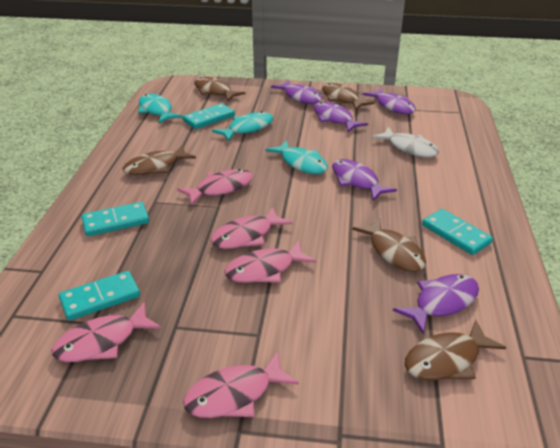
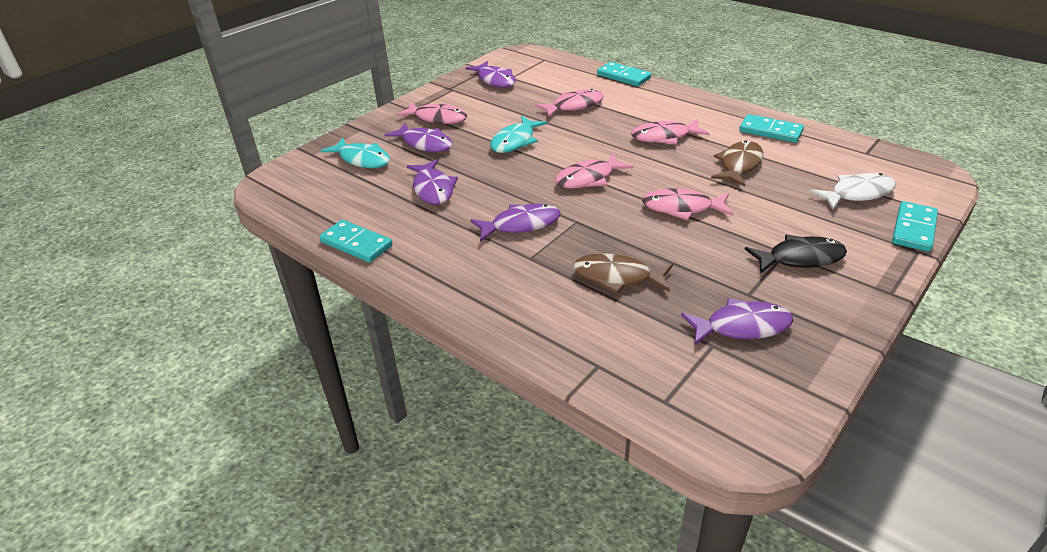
black fish: 0 -> 1
brown fish: 5 -> 2
turquoise fish: 3 -> 2

